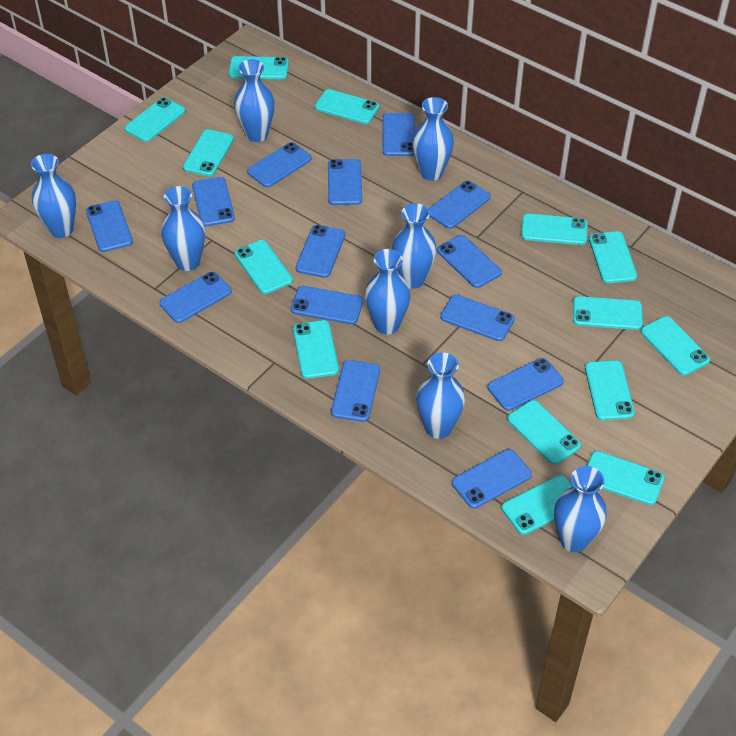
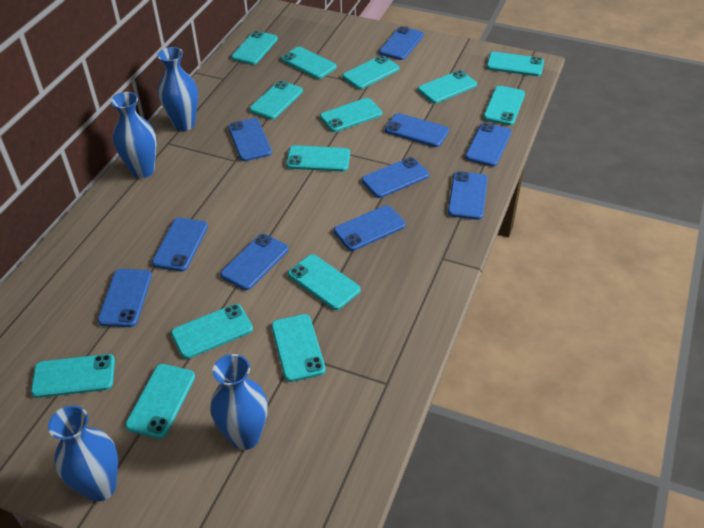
blue phone: 14 -> 10
blue vase: 8 -> 4

